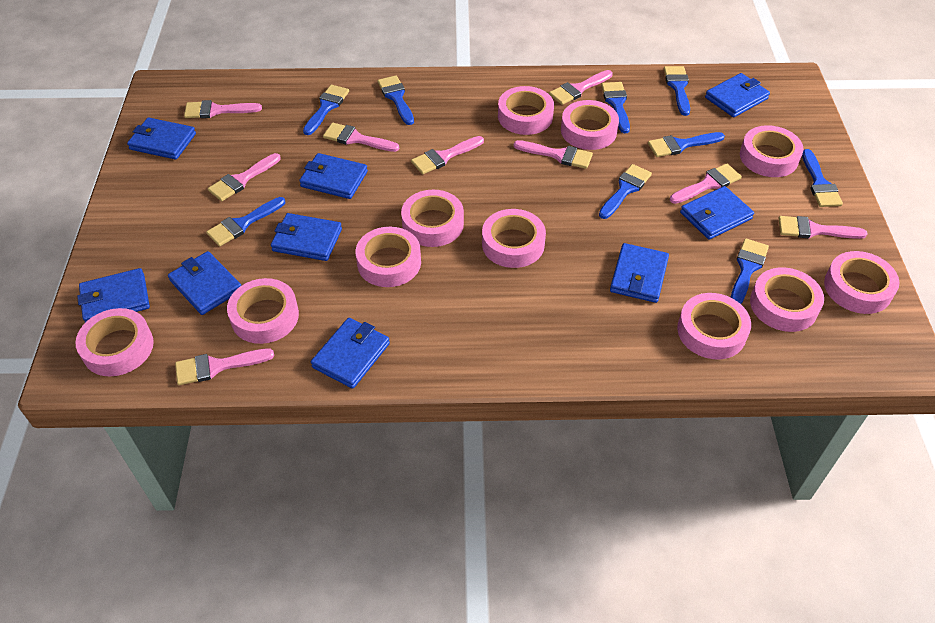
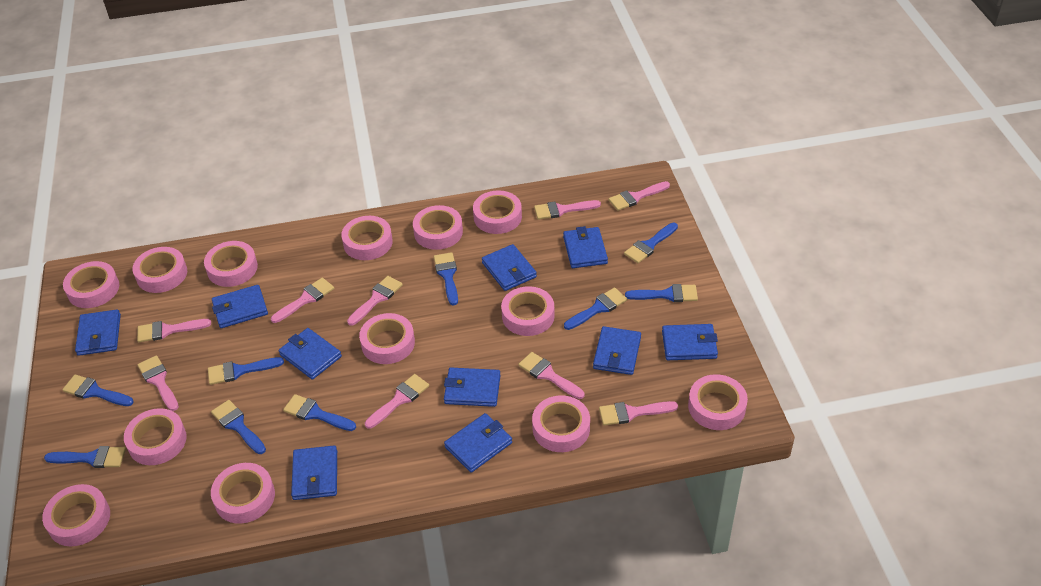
blue wallet: 9 -> 10
pink tape: 11 -> 13

